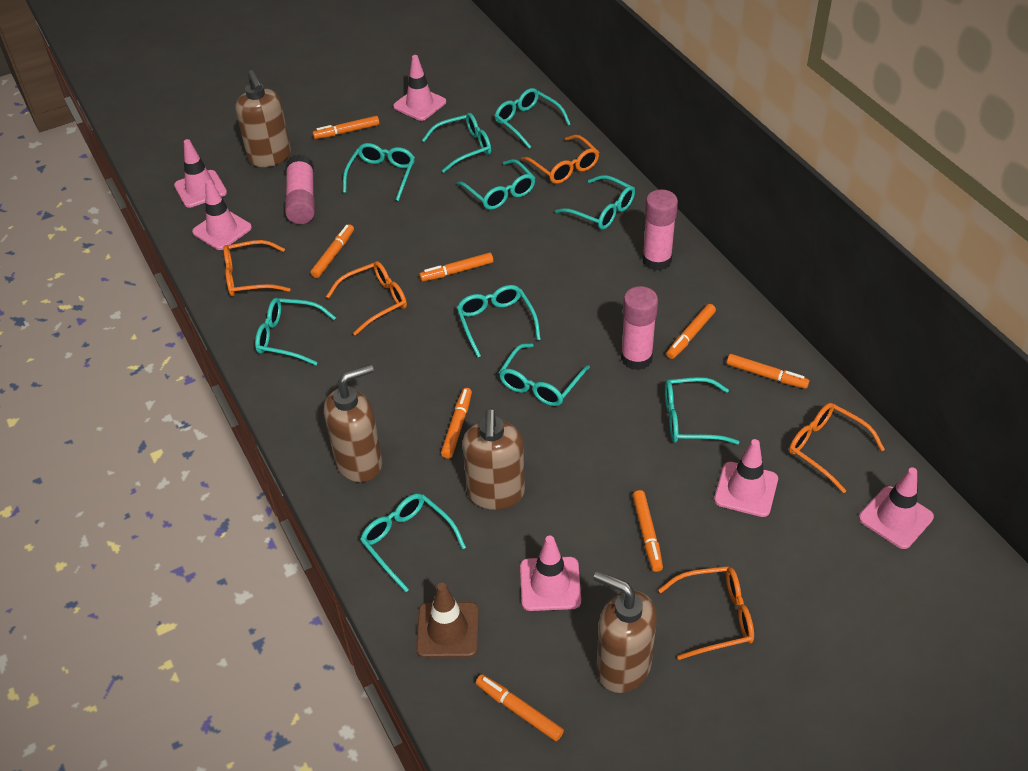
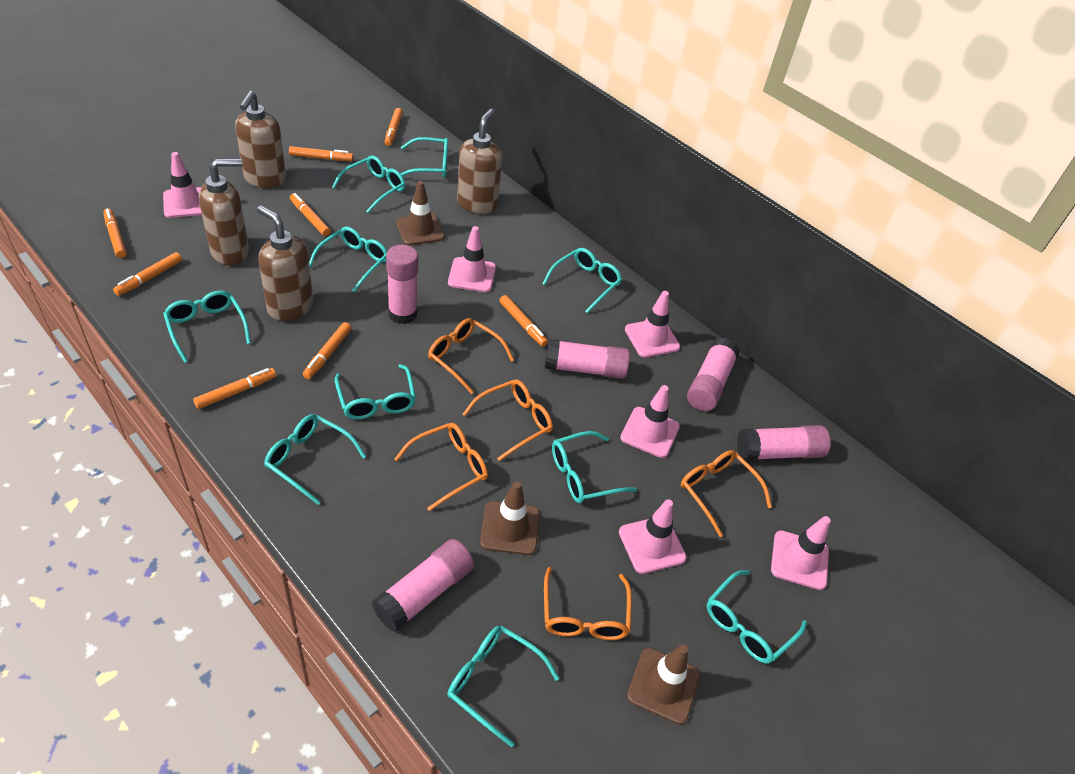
brown traffic cone: 1 -> 3
pink glue stick: 3 -> 5

